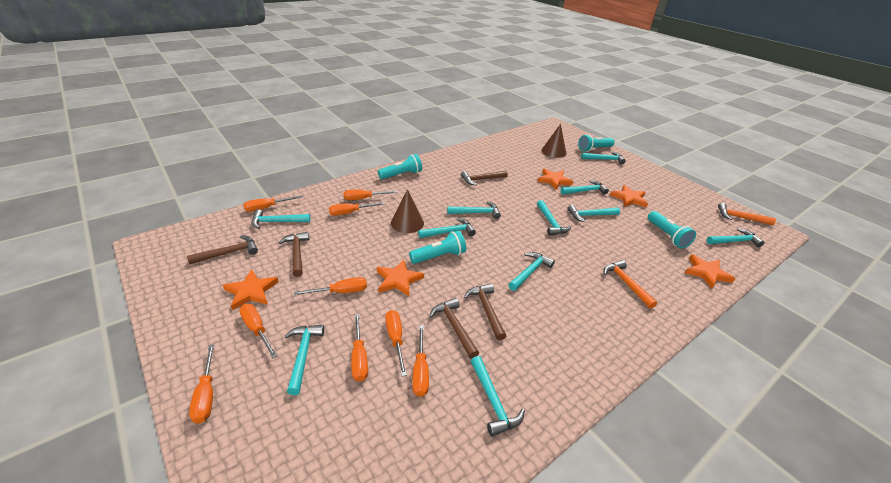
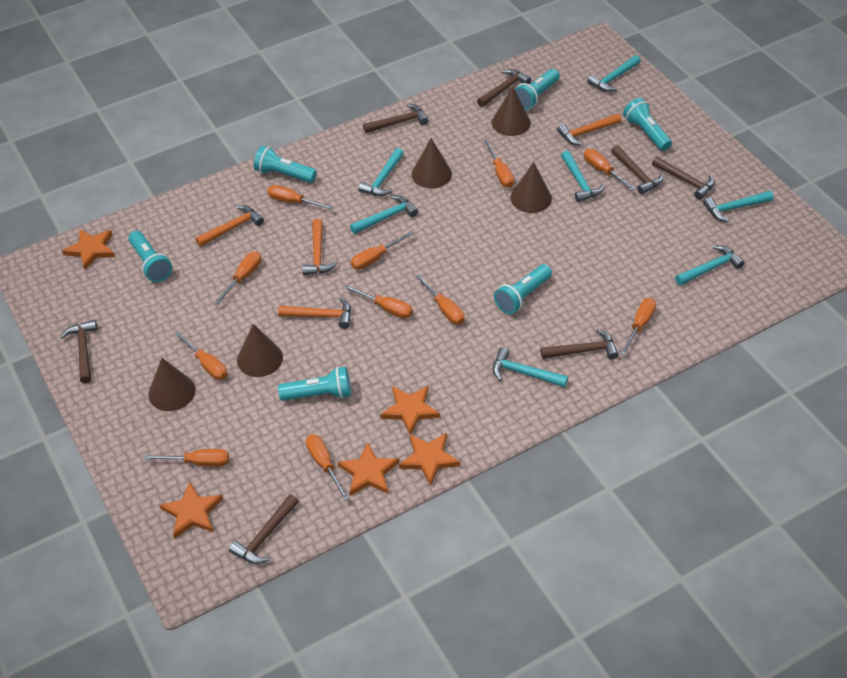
brown cone: 2 -> 5
brown hammer: 5 -> 7
orange hammer: 2 -> 4
orange screwdriver: 9 -> 11
turquoise flashlight: 4 -> 6
turquoise hammer: 11 -> 7

